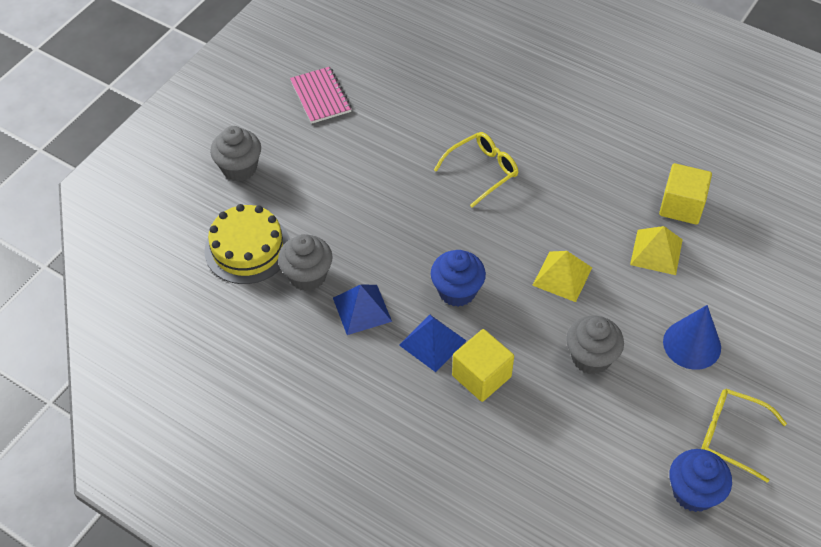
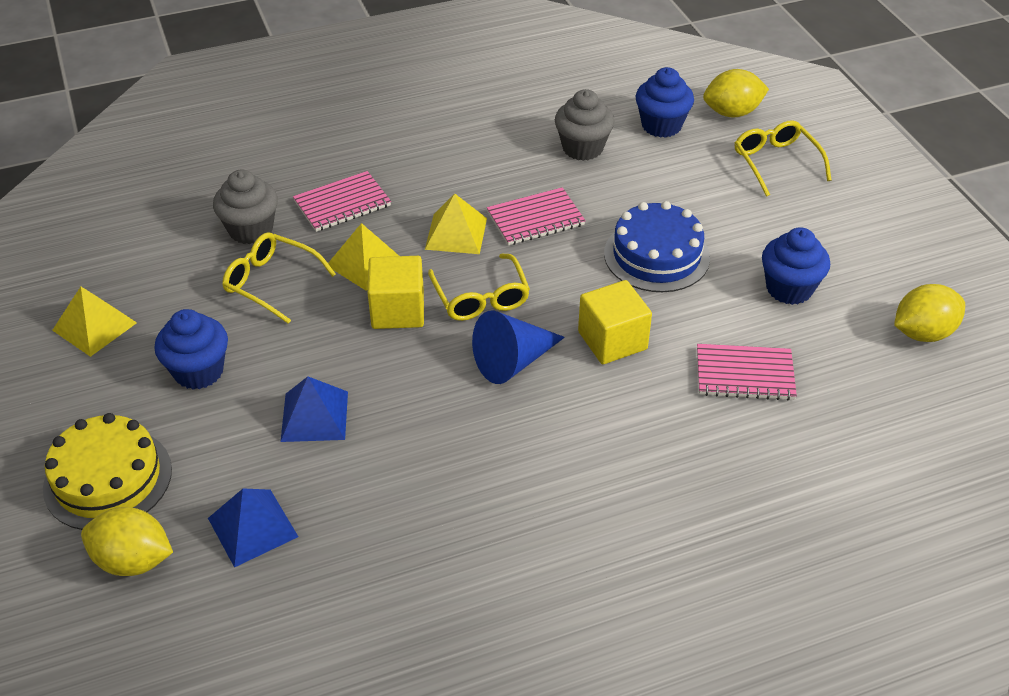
blue cake: 0 -> 1
blue cupcake: 2 -> 3
grey cupcake: 3 -> 2
pink notebook: 1 -> 3
yellow glasses: 2 -> 3
yellow lemon: 0 -> 3
yellow pyramid: 2 -> 3

